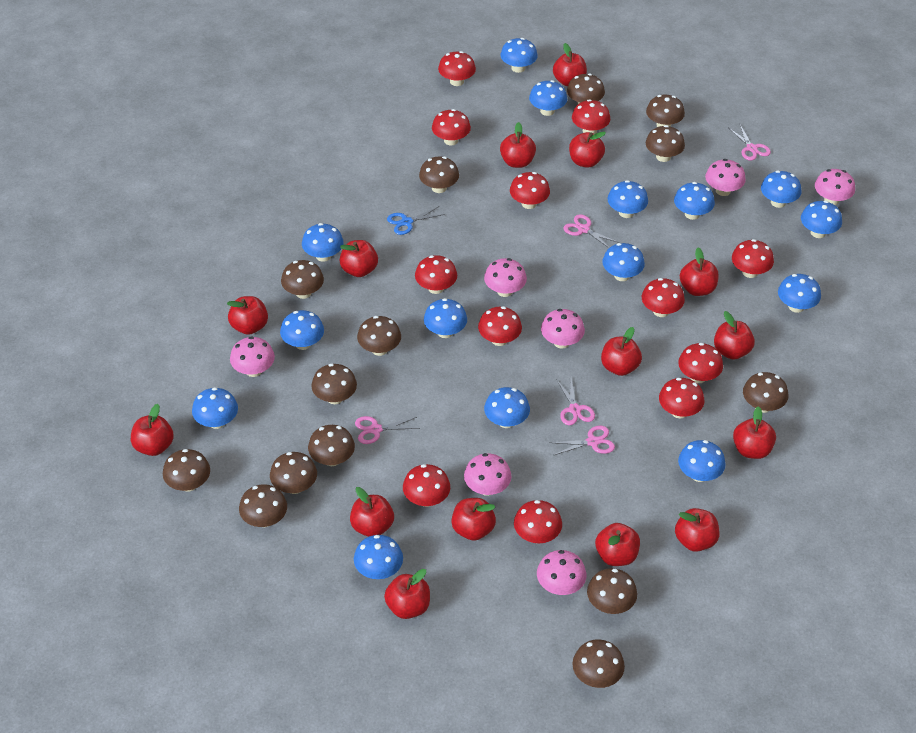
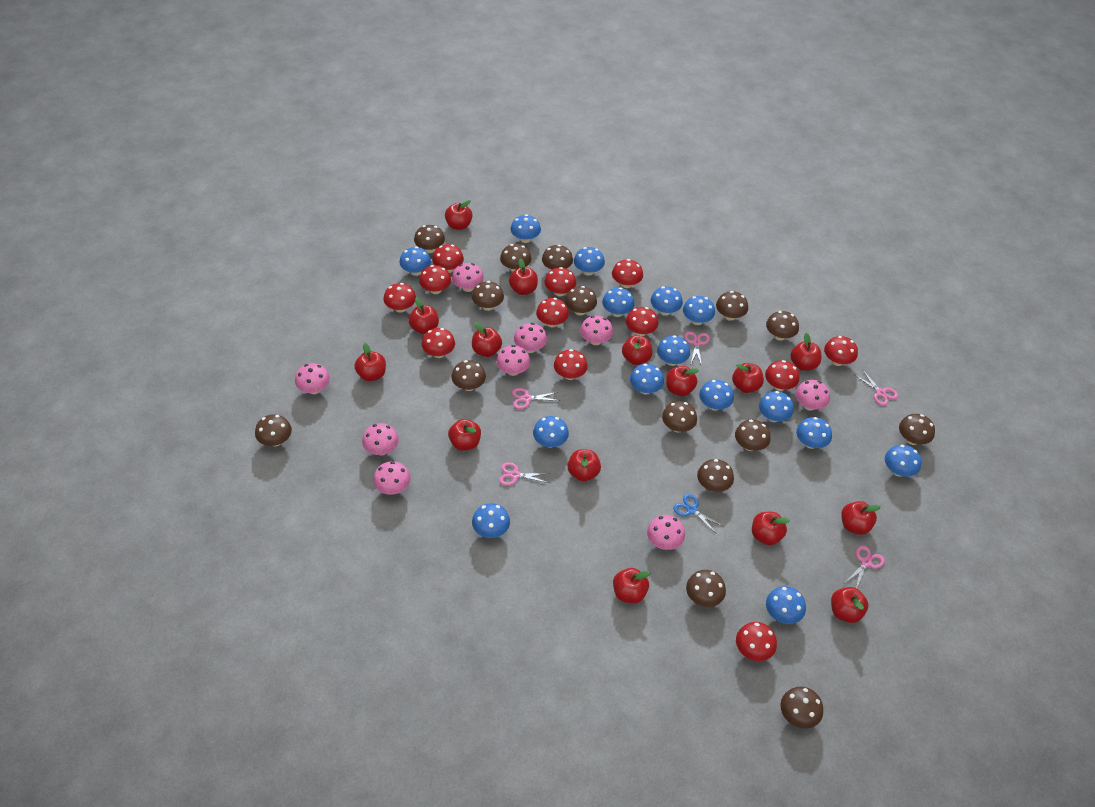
brown mushroom: 14 -> 15
pink mushroom: 7 -> 9

